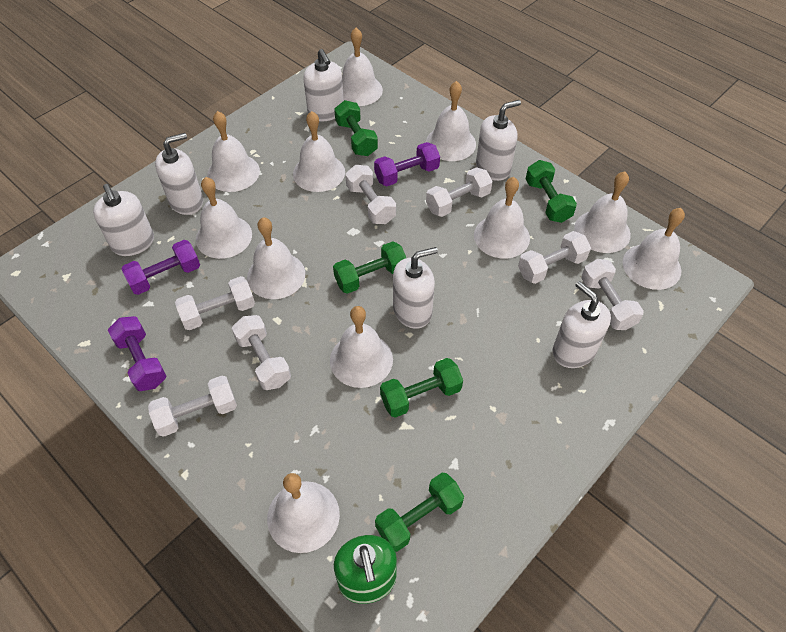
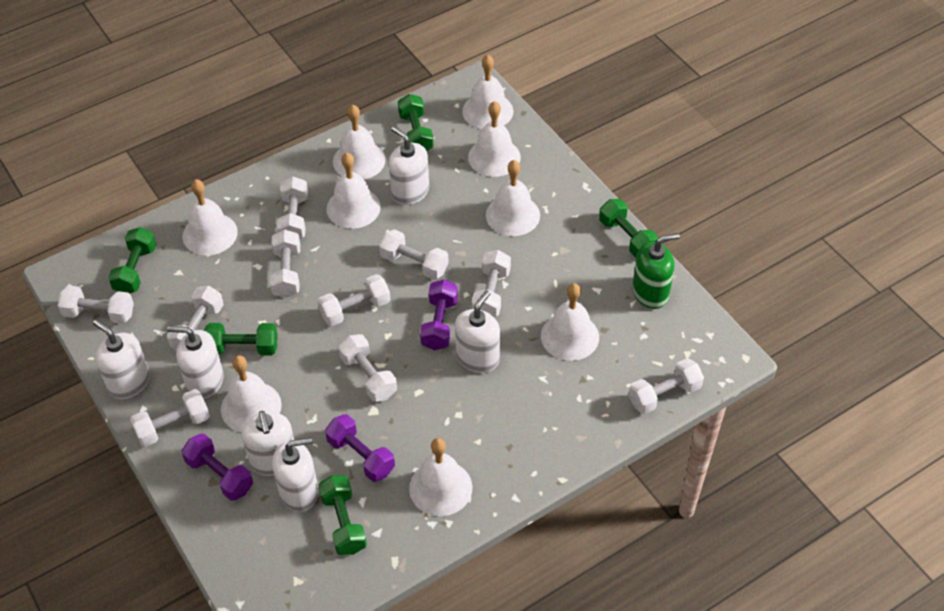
white bell: 11 -> 9
white dumbbell: 7 -> 10

